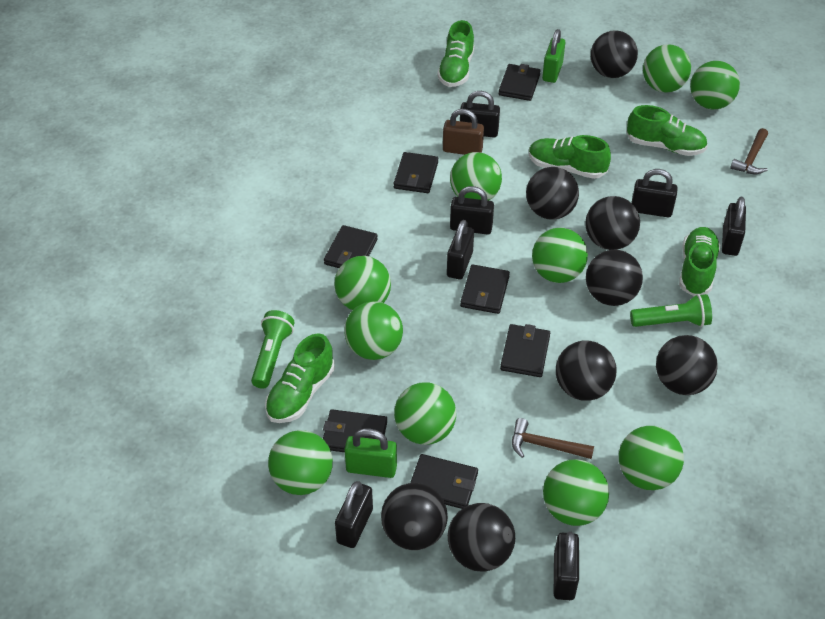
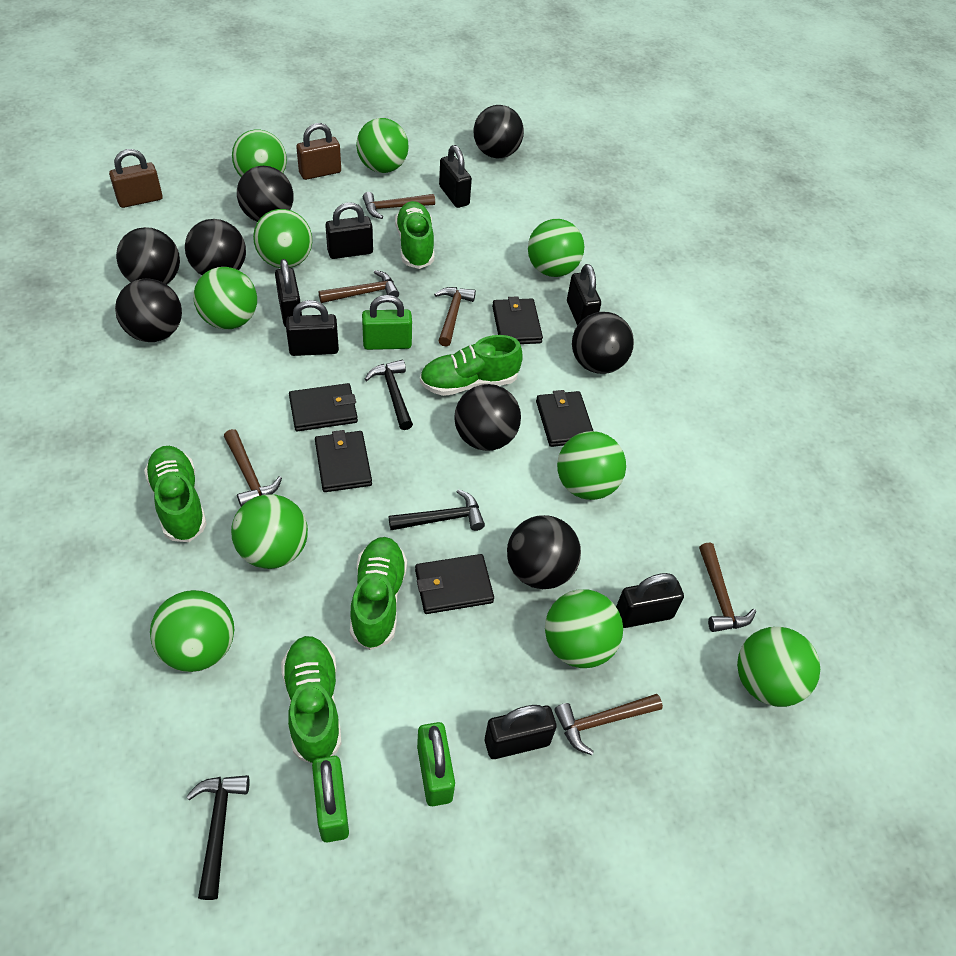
black hammer: 0 -> 3
black wallet: 7 -> 5
brown hammer: 2 -> 6
brown padlock: 1 -> 2
green flashlight: 2 -> 0
green padlock: 2 -> 3

